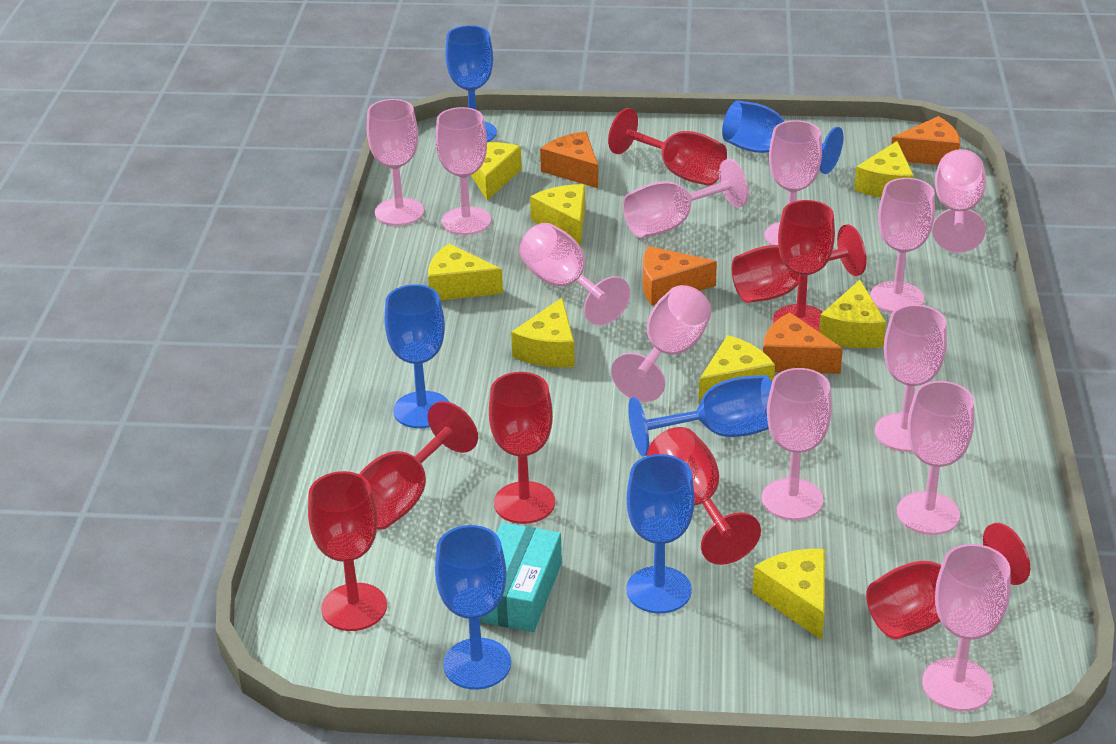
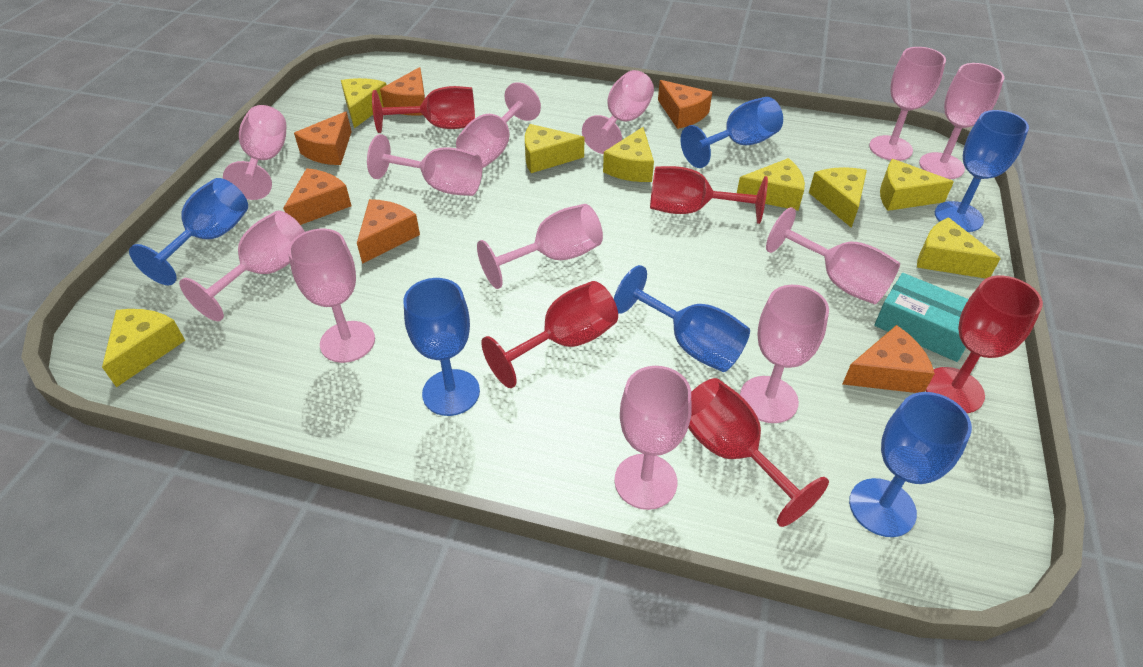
orange cheese: 4 -> 6
red goblet: 8 -> 5

